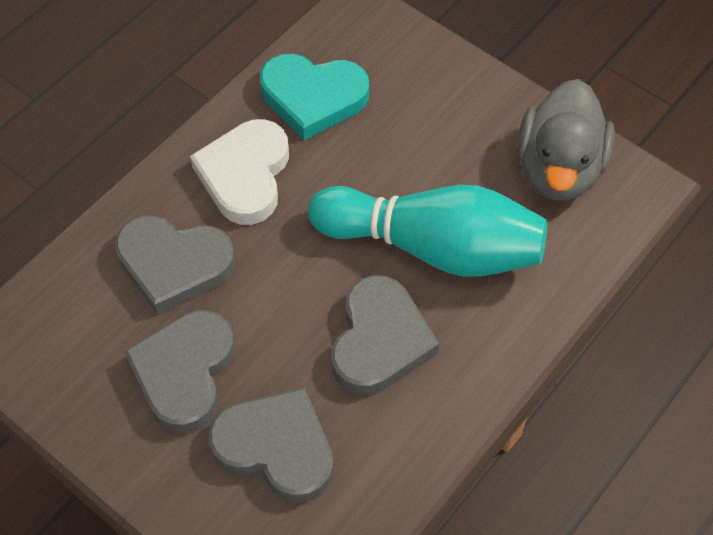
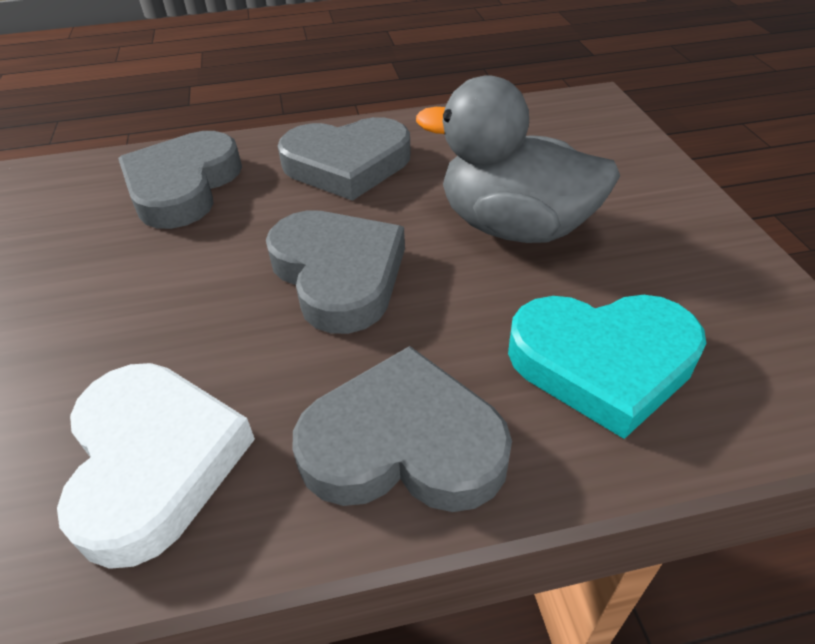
turquoise bowling pin: 1 -> 0

